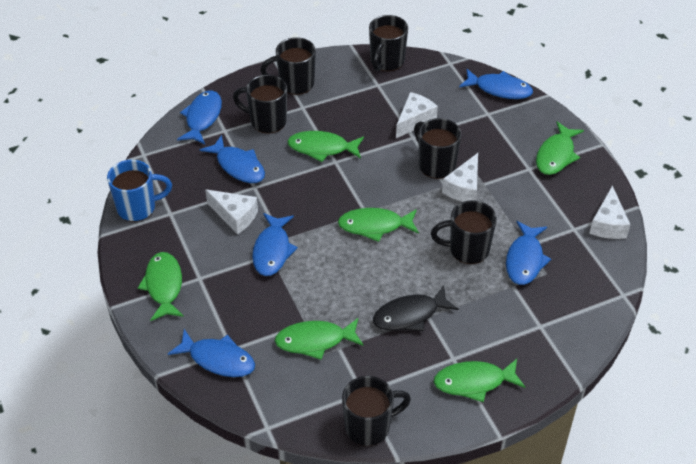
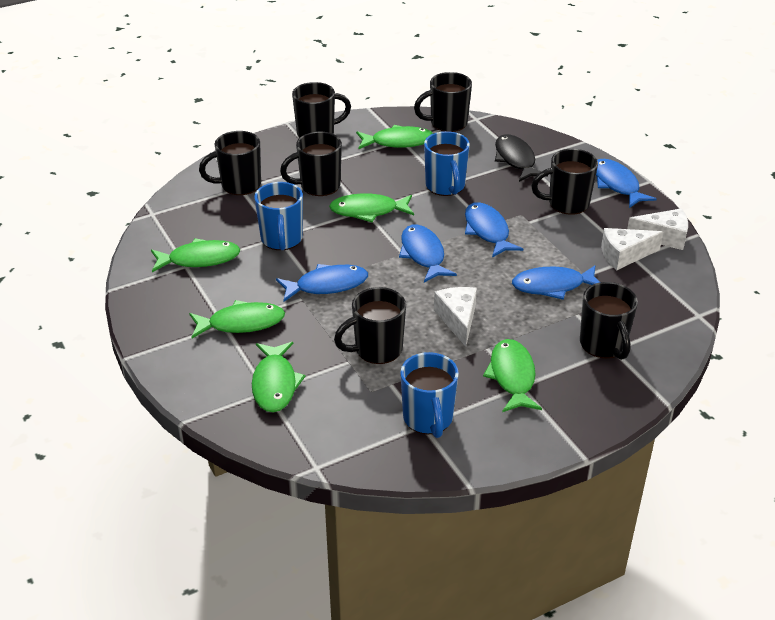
black mug: 6 -> 7
blue fish: 6 -> 5
blue mug: 1 -> 3
white cheese: 4 -> 3

